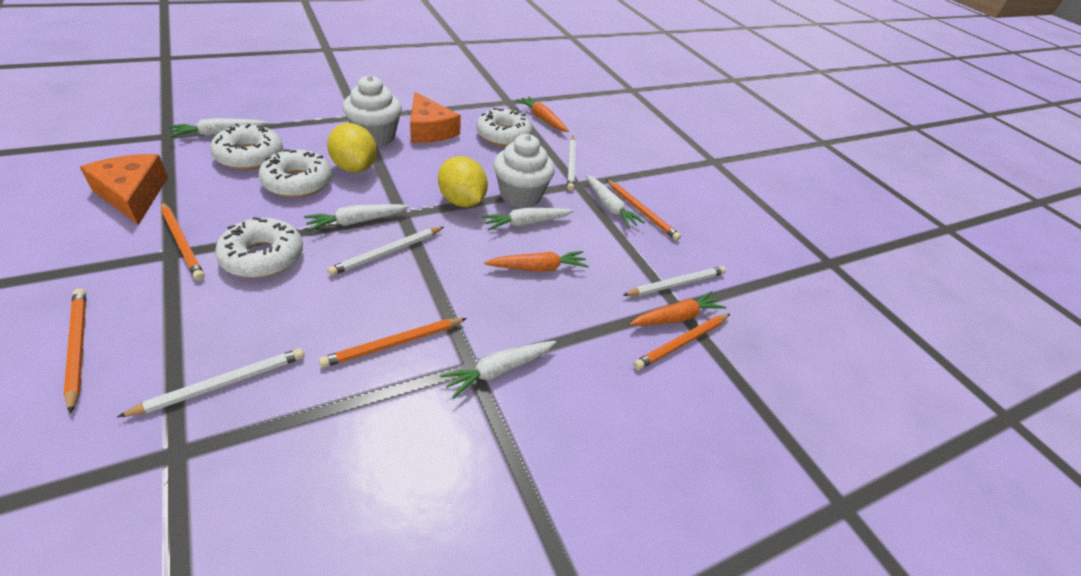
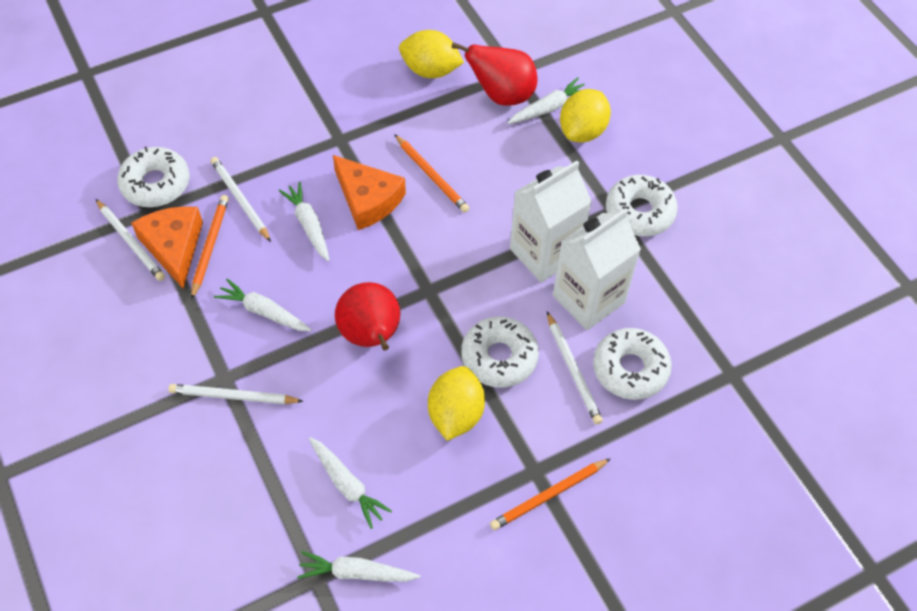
orange carrot: 3 -> 0
orange pencil: 5 -> 3
red pear: 0 -> 2
white carton: 0 -> 2
white cupcake: 2 -> 0
yellow lemon: 2 -> 3

